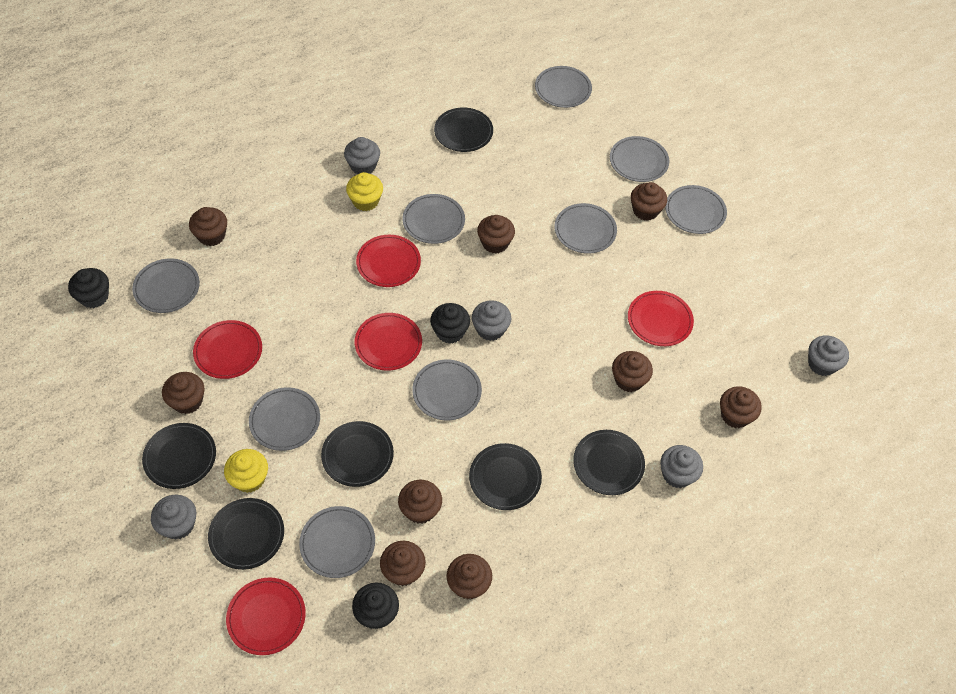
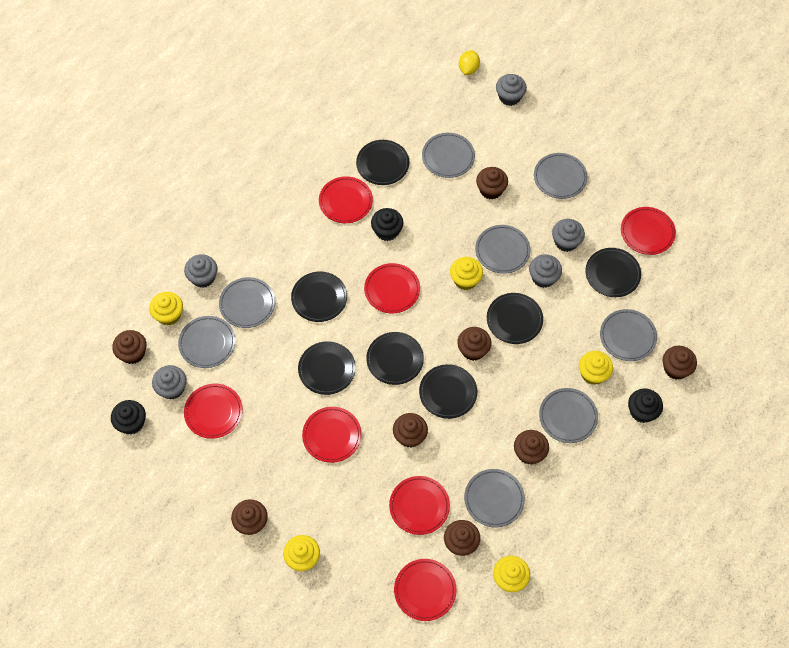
black plate: 6 -> 7
brown cupcake: 9 -> 8
grey plate: 9 -> 8
red plate: 5 -> 7
yellow cupcake: 2 -> 5
yellow lemon: 0 -> 1

